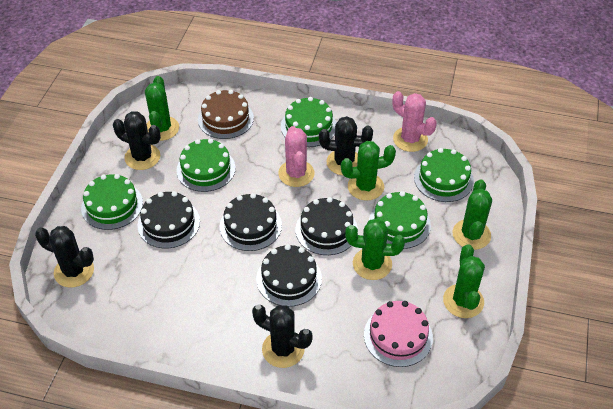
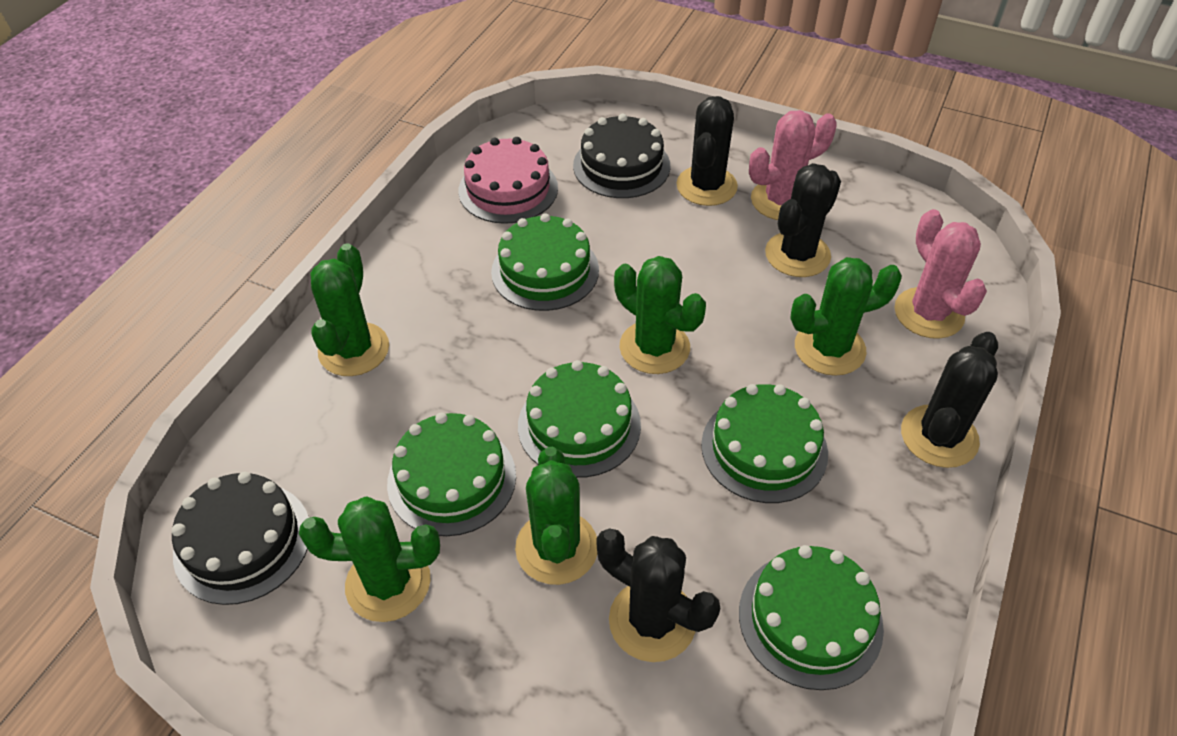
black cake: 4 -> 2
brown cake: 1 -> 0

